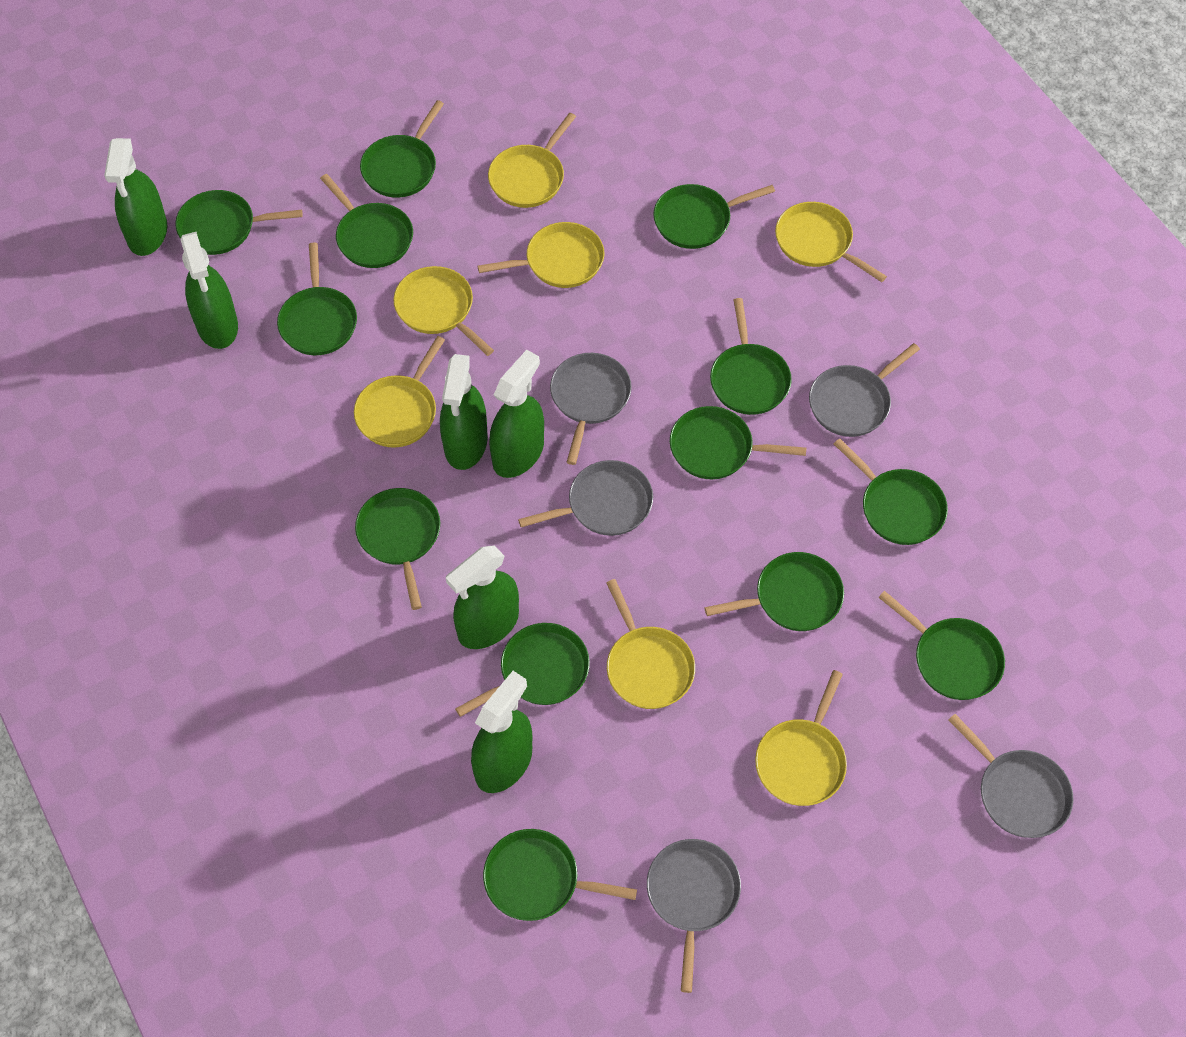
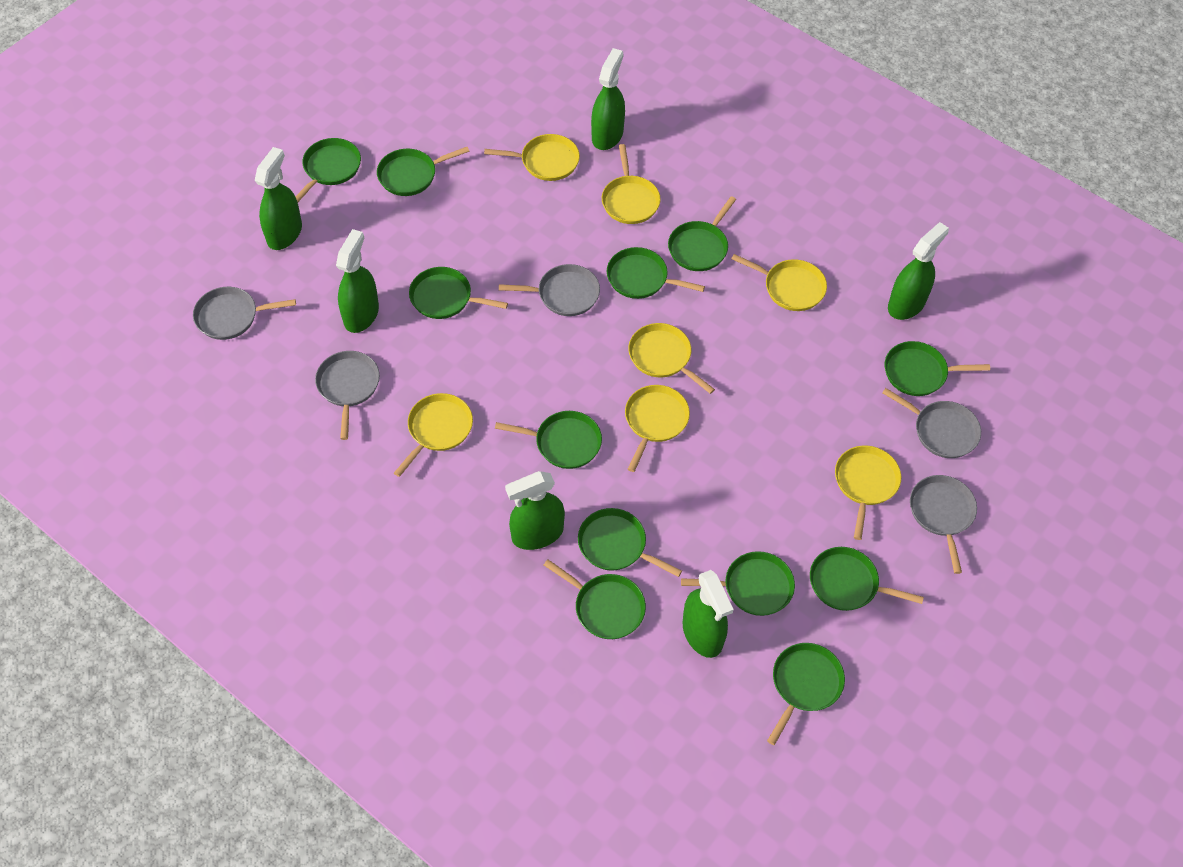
green pan: 13 -> 12

